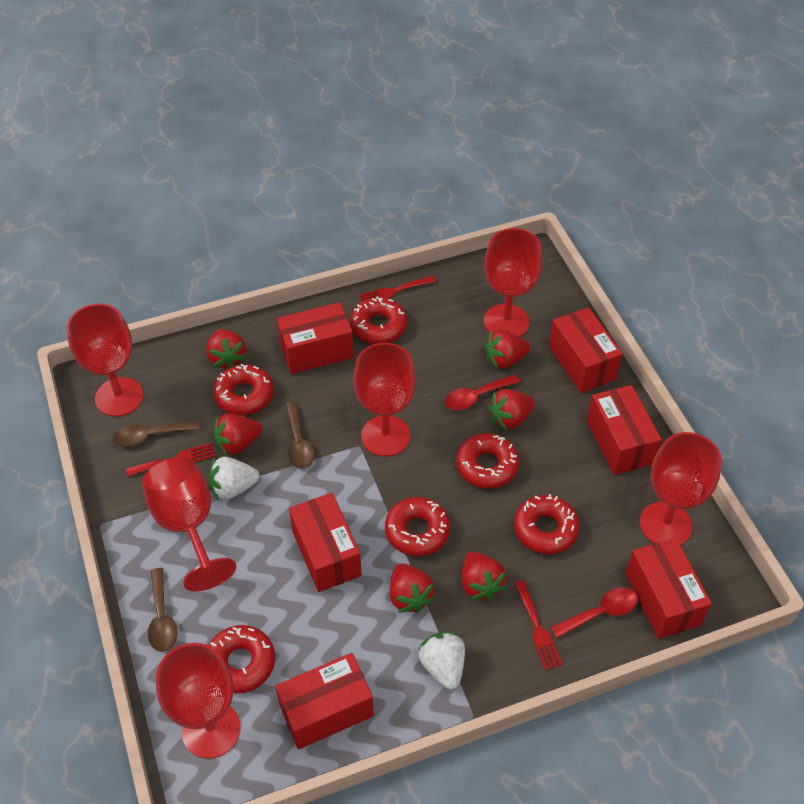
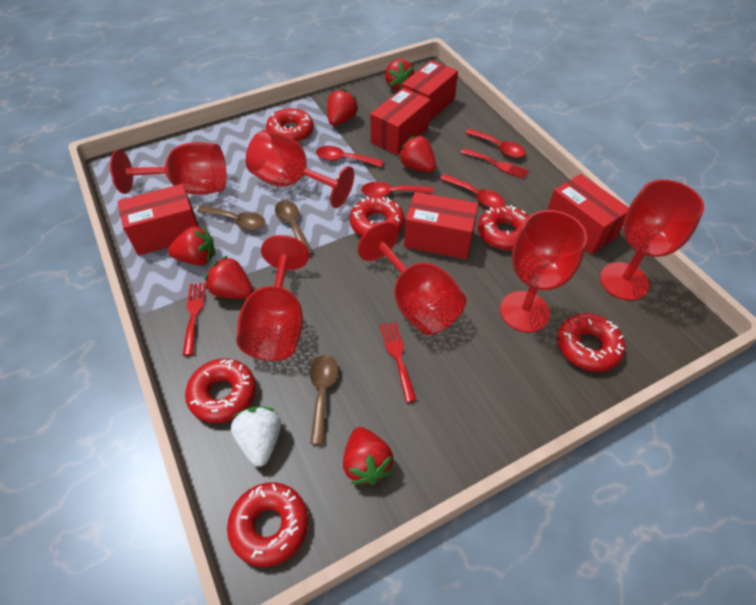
red box: 6 -> 5
red spoon: 2 -> 4
white strawberry: 2 -> 1

